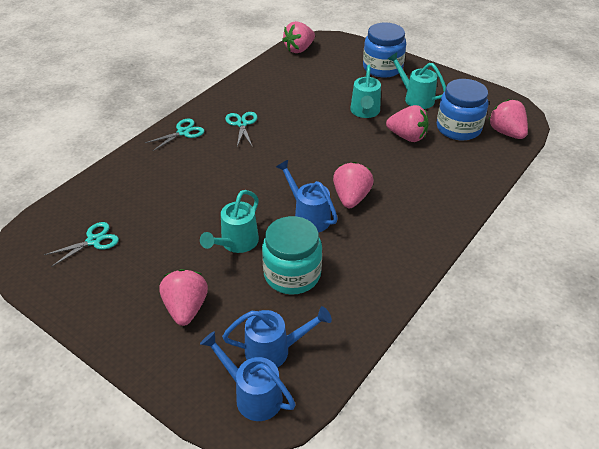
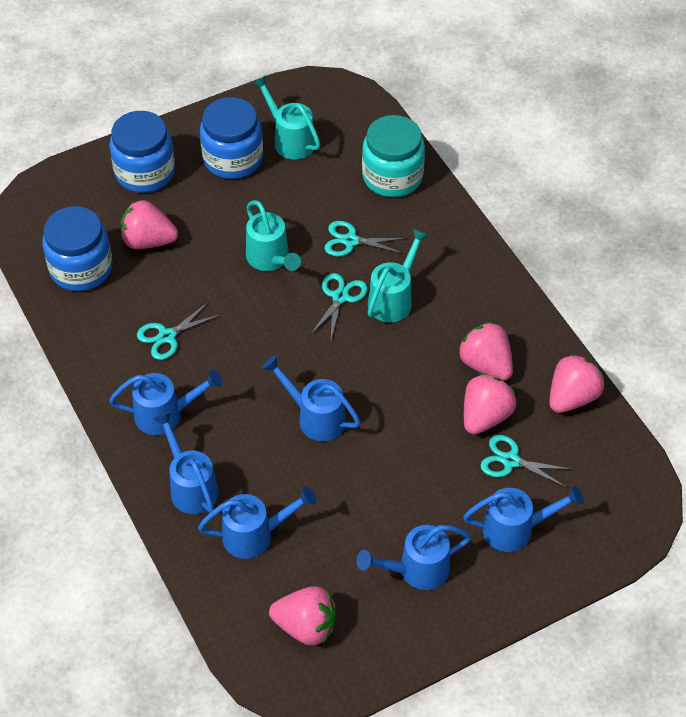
blue jar: 2 -> 3
blue watering can: 3 -> 6
turquoise scissors: 3 -> 4

